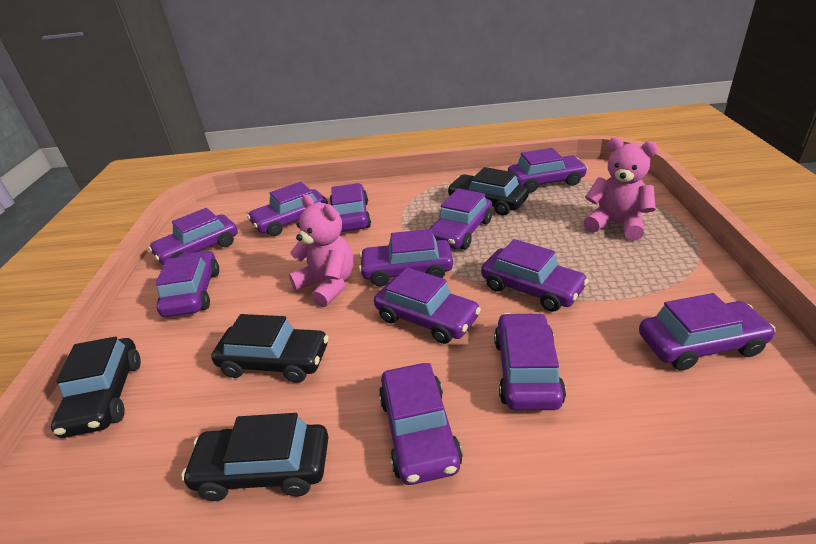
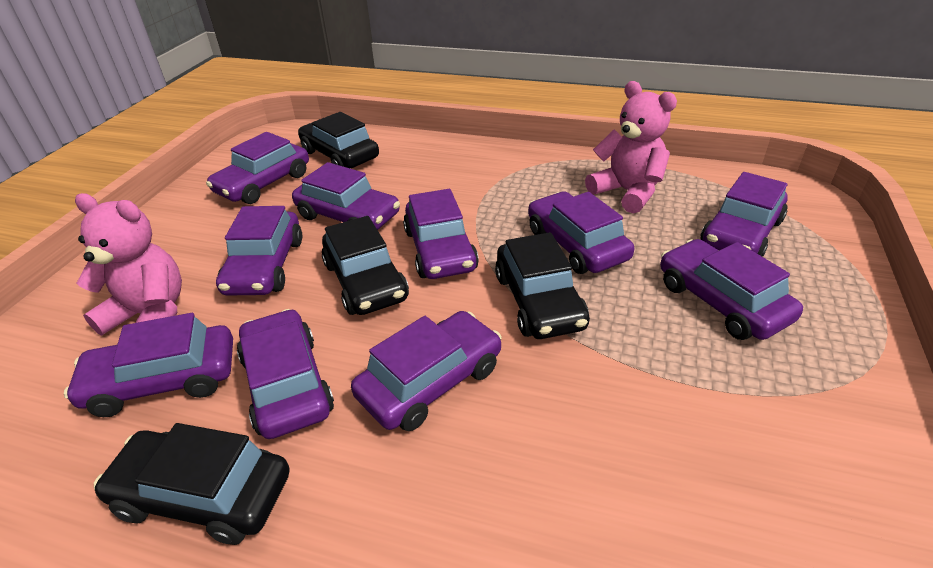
purple car: 12 -> 10

